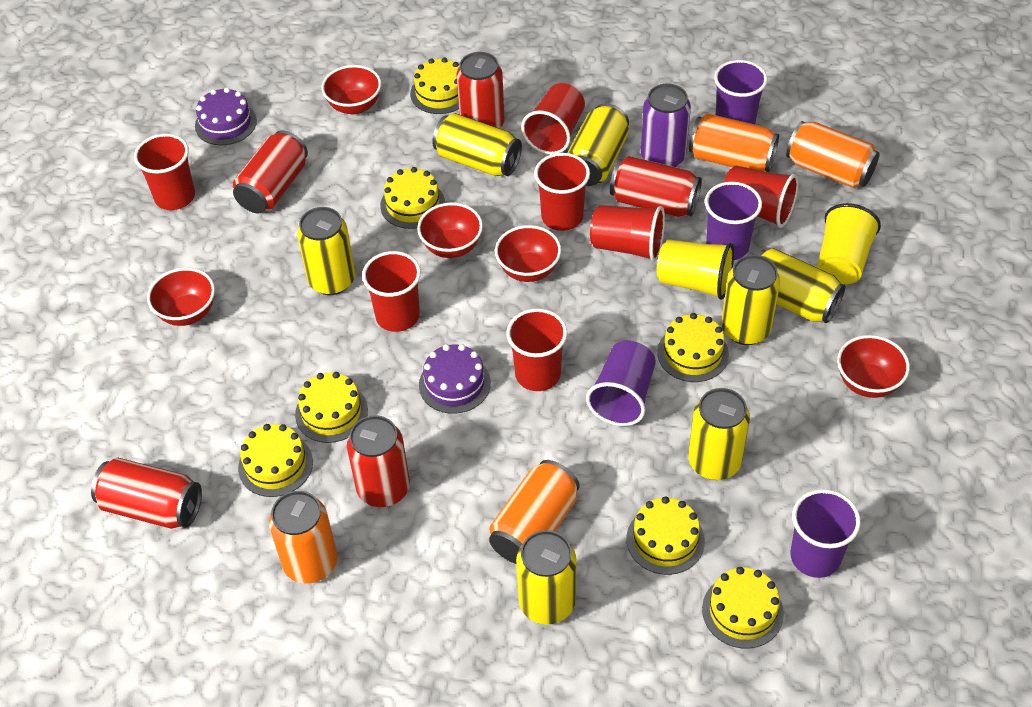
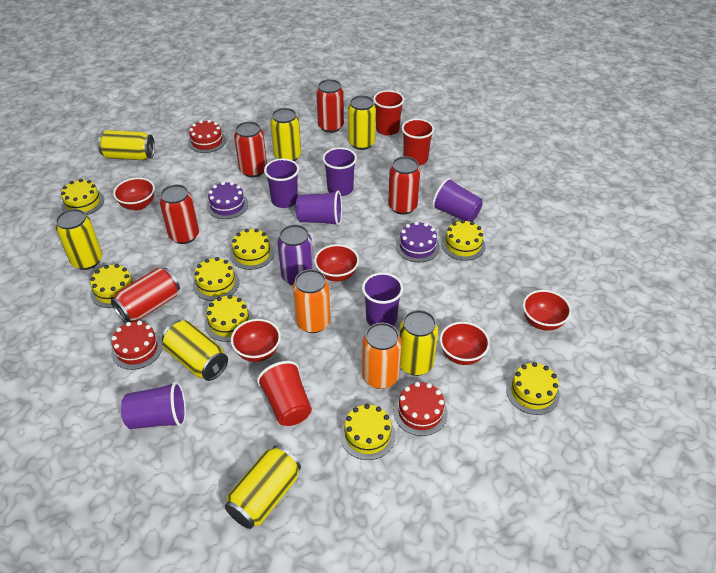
orange can: 4 -> 2
purple cup: 4 -> 6
red cake: 0 -> 3
red cup: 7 -> 3
yellow cake: 7 -> 8
yellow cup: 2 -> 0

